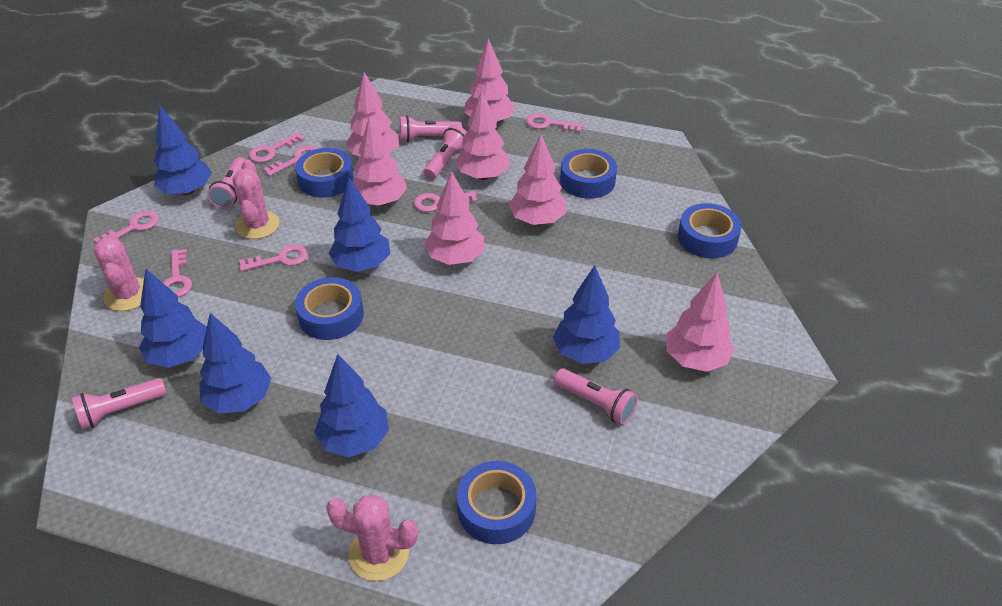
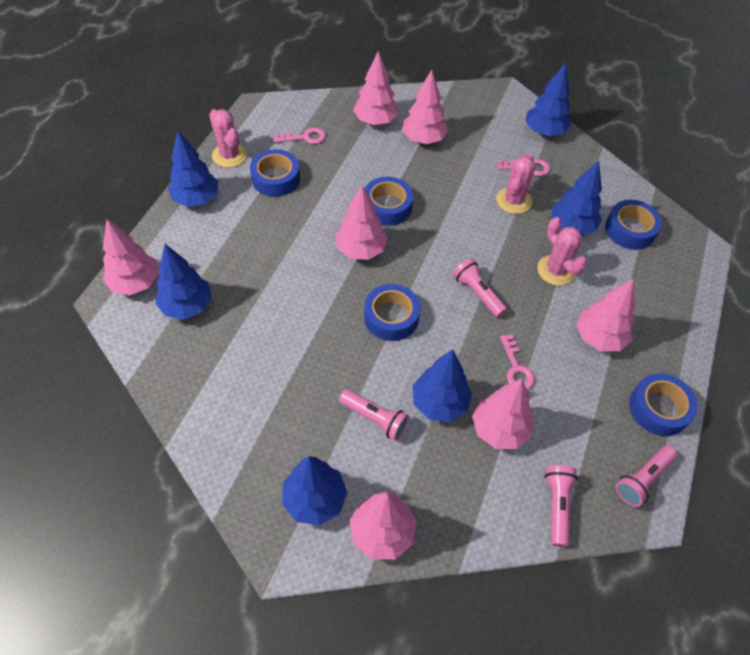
pink flashlight: 5 -> 4
pink key: 7 -> 3

